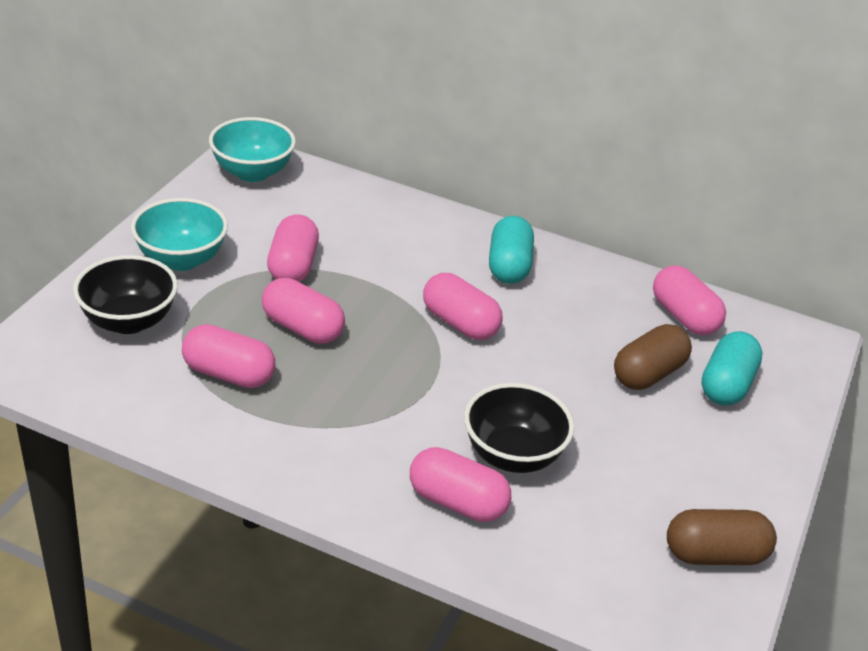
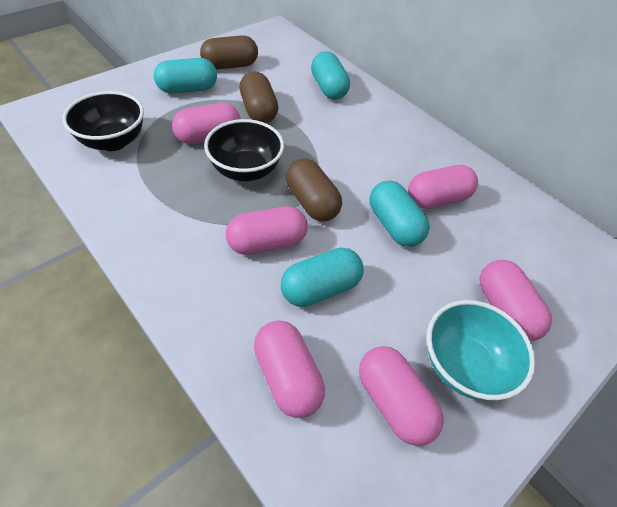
brown capsule: 2 -> 3
turquoise bowl: 2 -> 1
turquoise capsule: 2 -> 4

